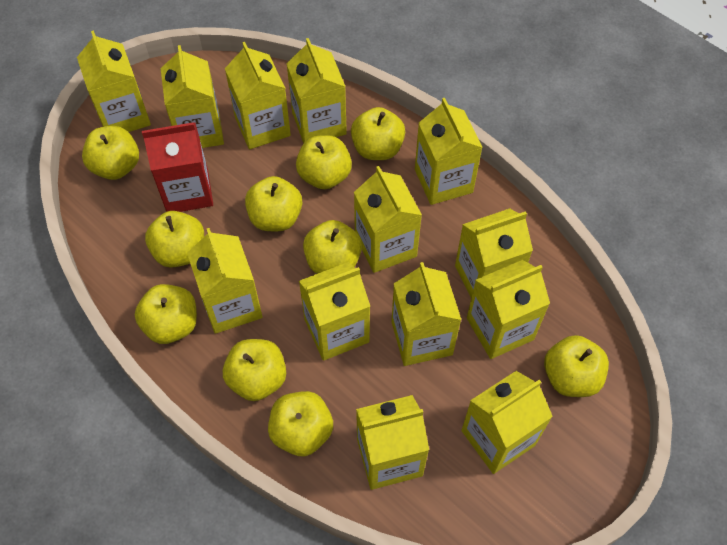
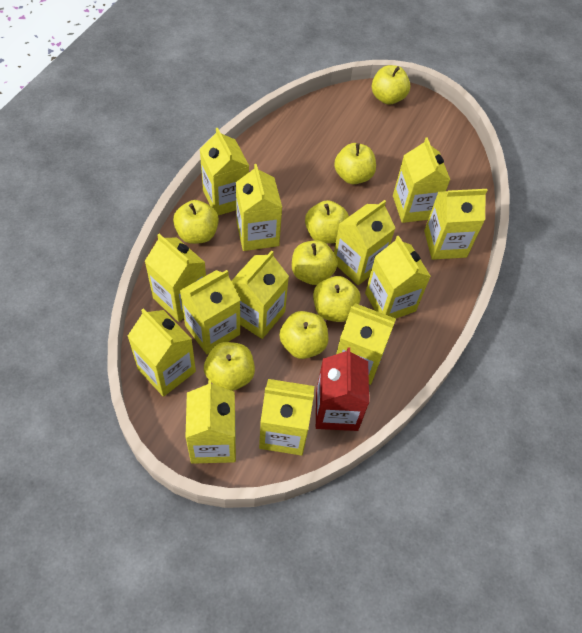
yellow apple: 10 -> 8

